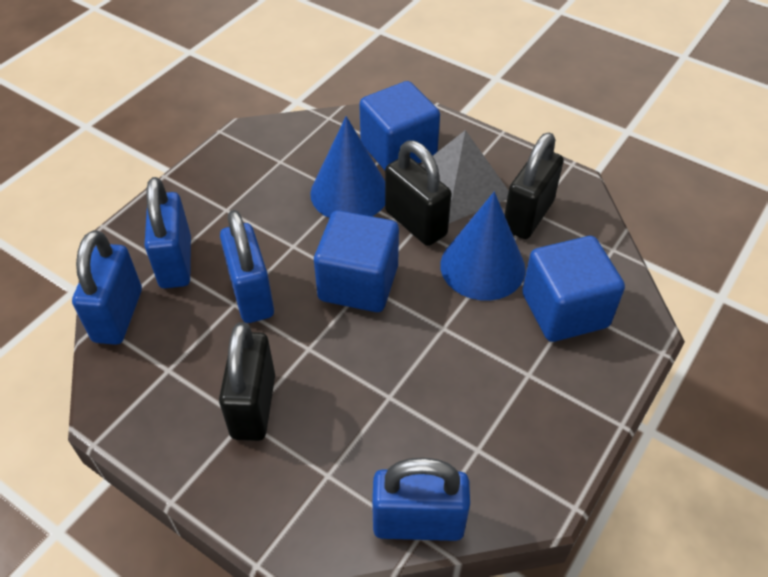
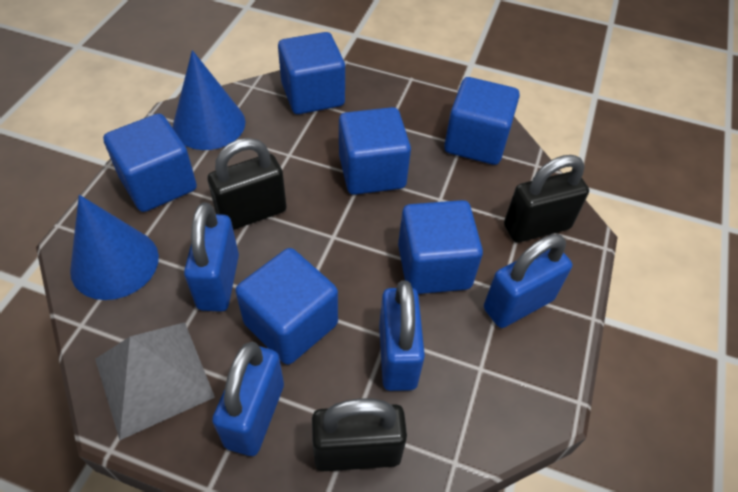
blue cube: 3 -> 6

